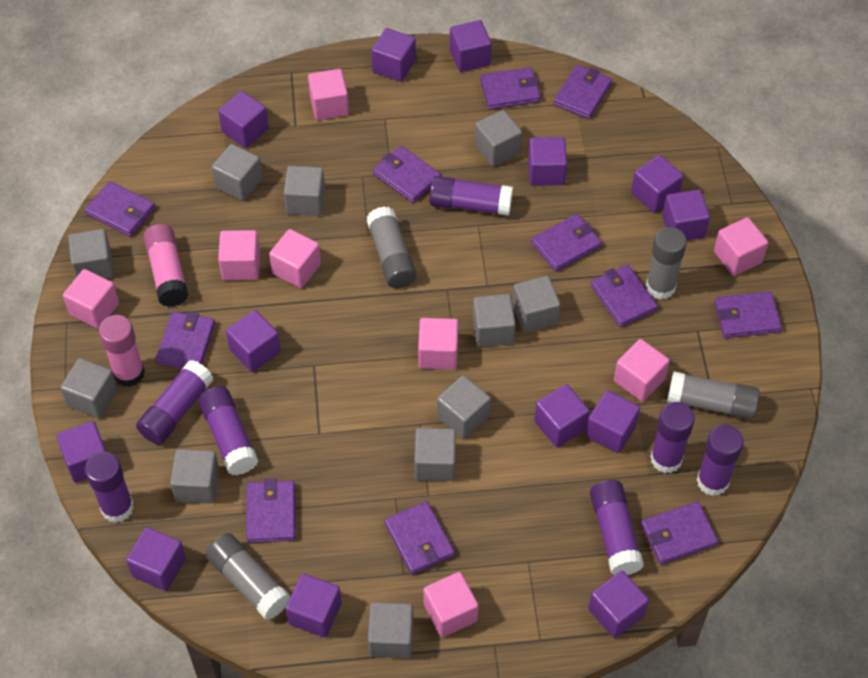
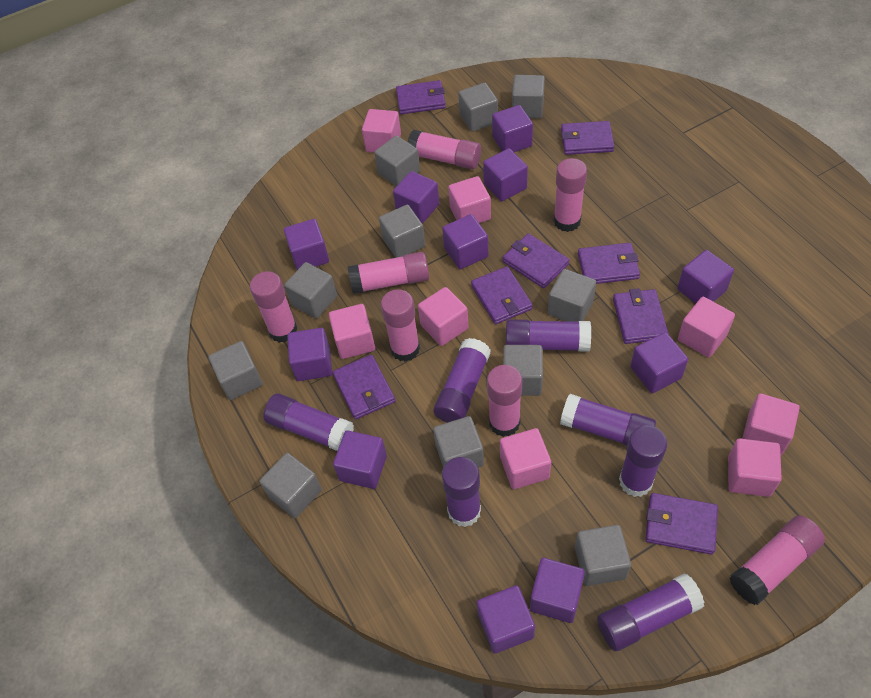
grey glue stick: 4 -> 0
pink glue stick: 2 -> 7
purple cube: 13 -> 11
purple wallet: 11 -> 8

